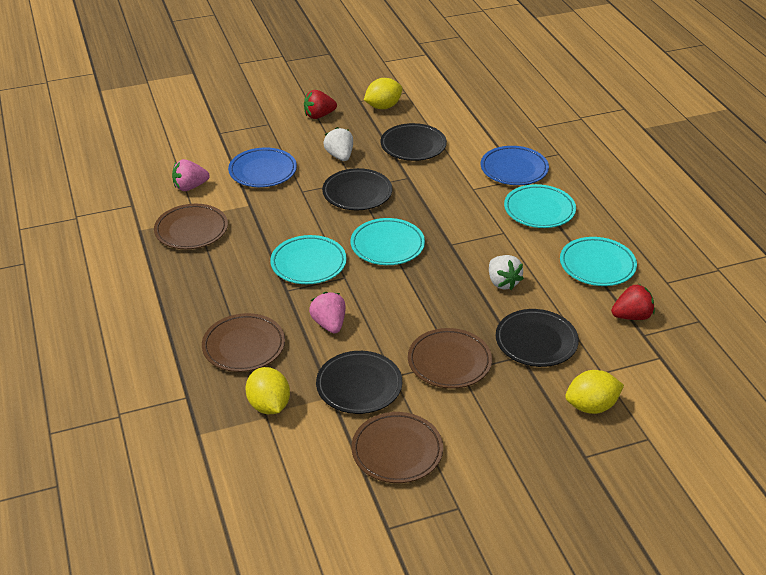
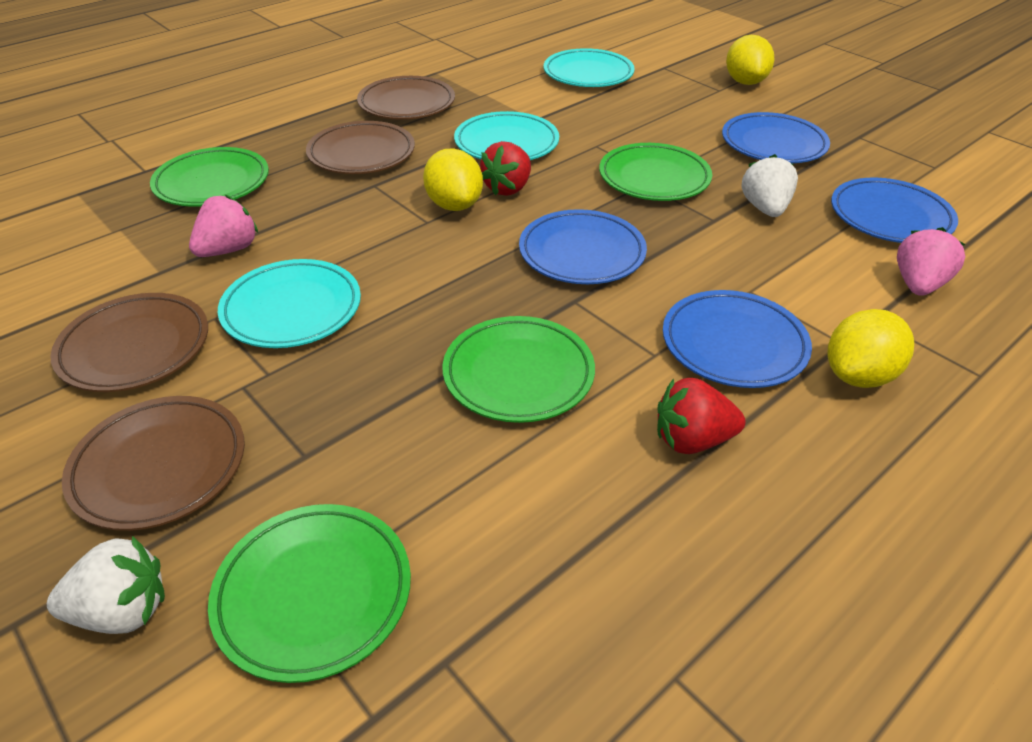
black plate: 4 -> 0
blue plate: 2 -> 4
green plate: 0 -> 4
turquoise plate: 4 -> 3

